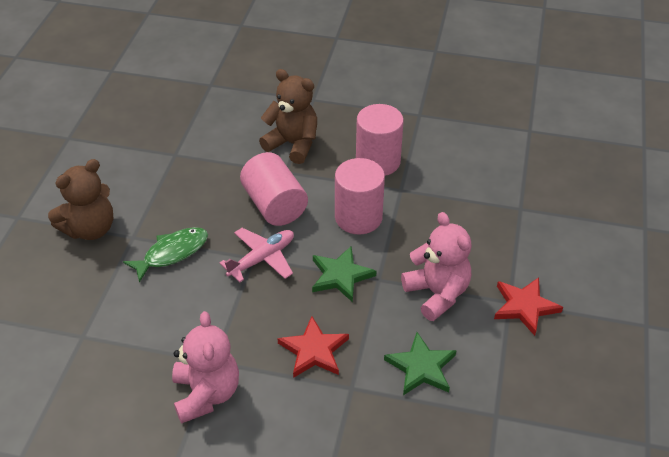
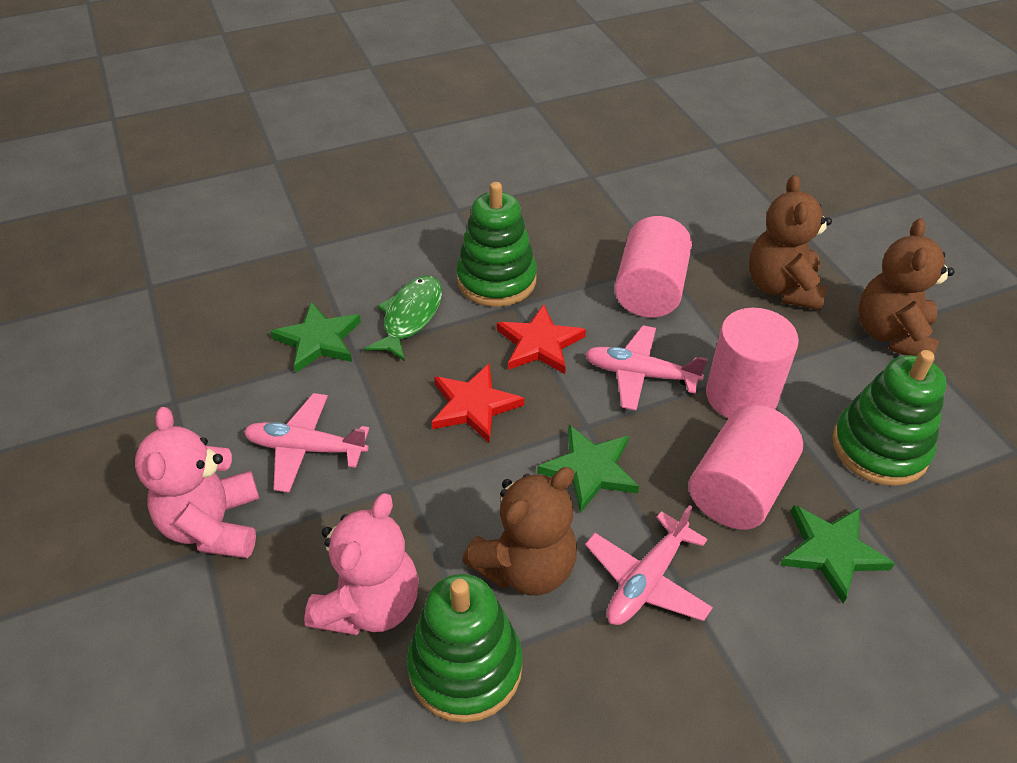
brown teddy bear: 2 -> 3
green stacking toy: 0 -> 3
green star: 2 -> 3
pink plane: 1 -> 3

